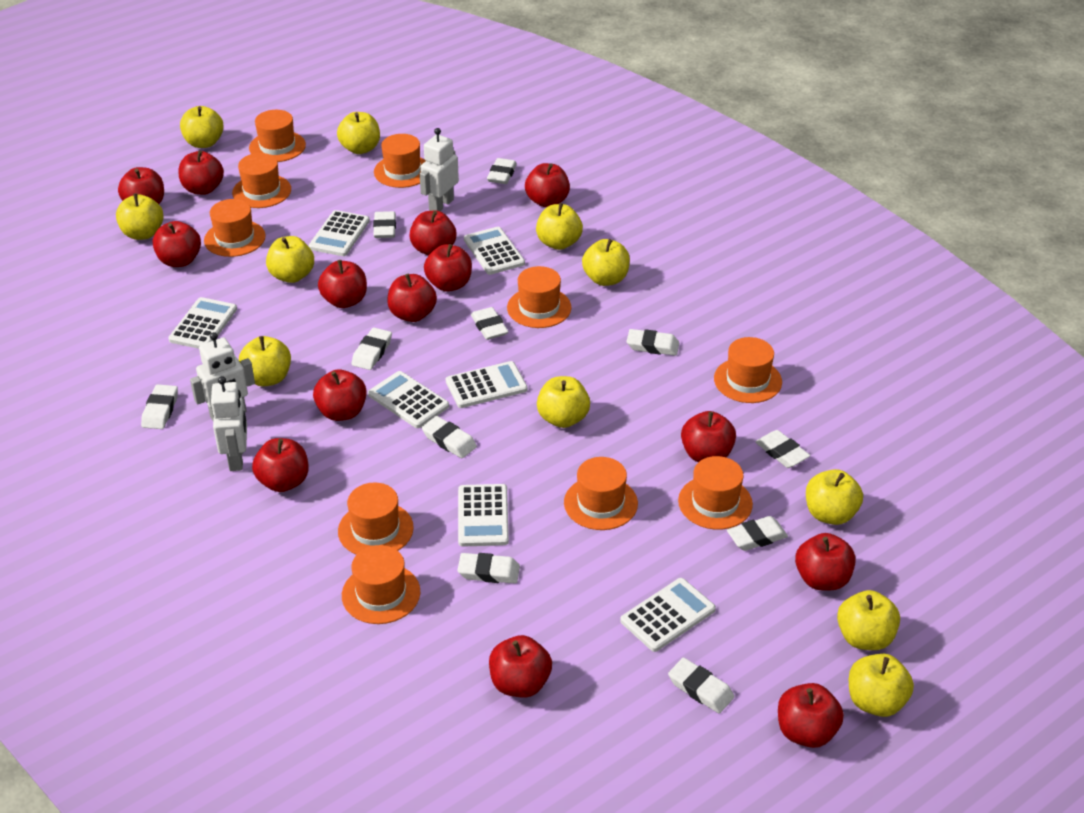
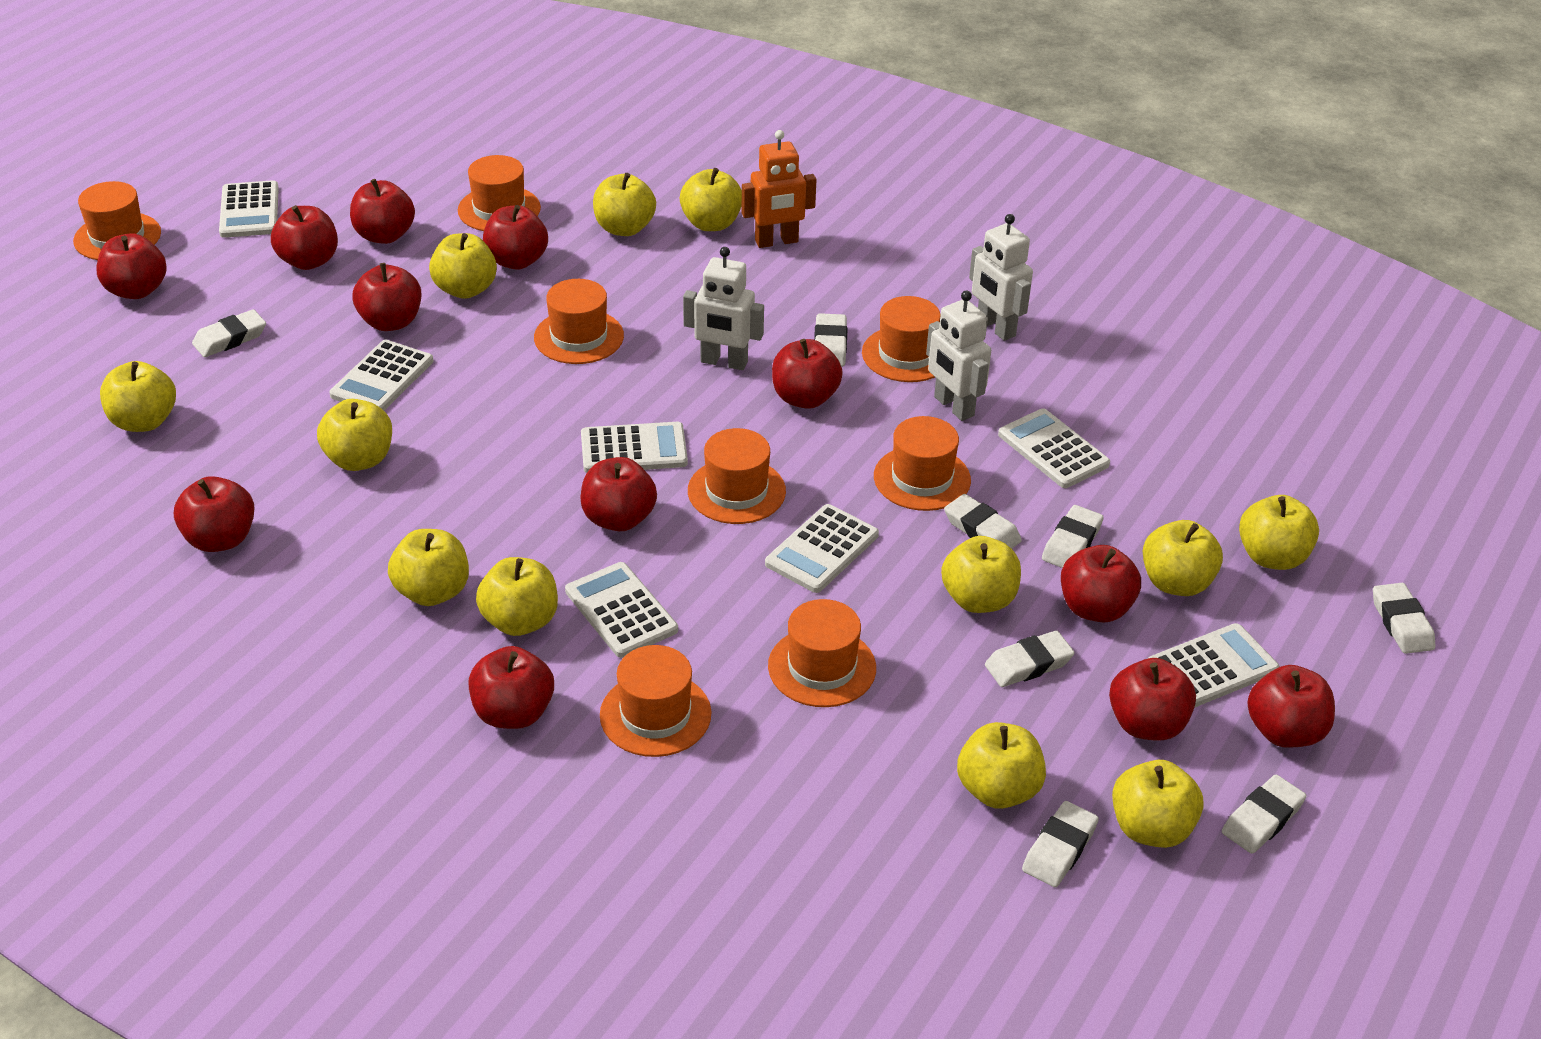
orange hat: 10 -> 8
orange robot: 0 -> 1
red apple: 14 -> 12
white eraser: 11 -> 8
yellow apple: 11 -> 12

